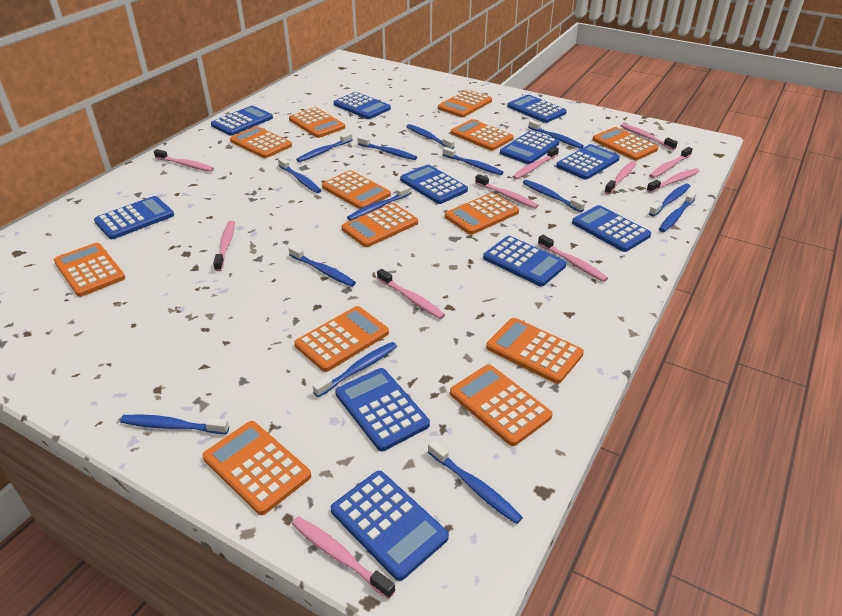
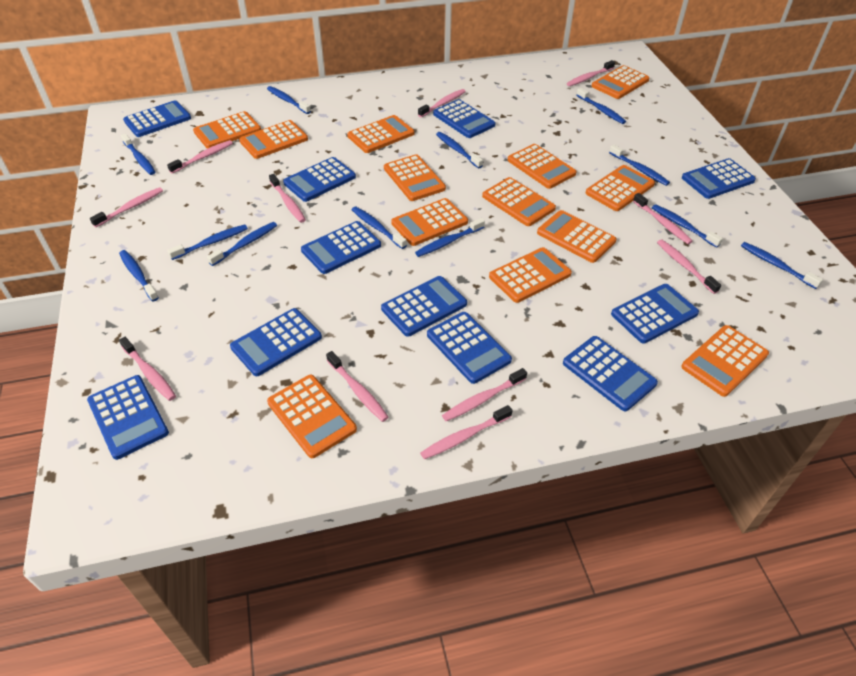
blue toothbrush: 14 -> 12

